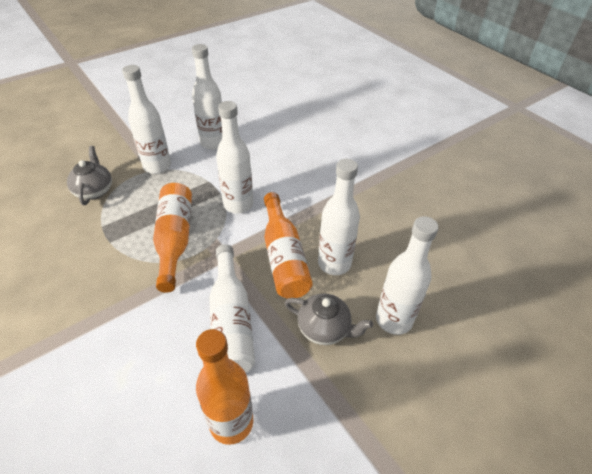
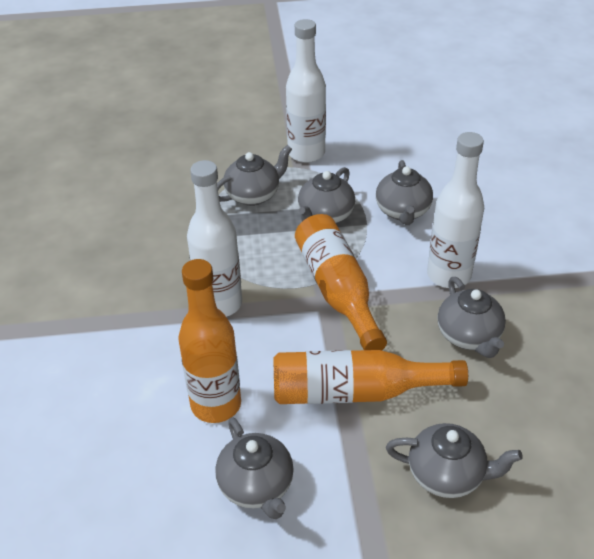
grey teapot: 2 -> 6
white bottle: 6 -> 3

